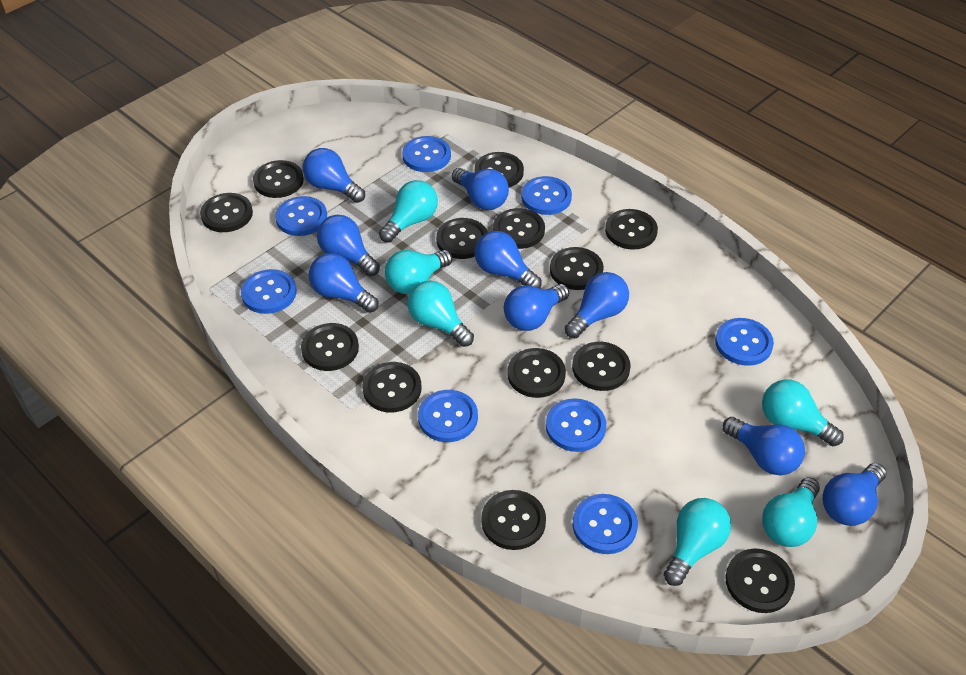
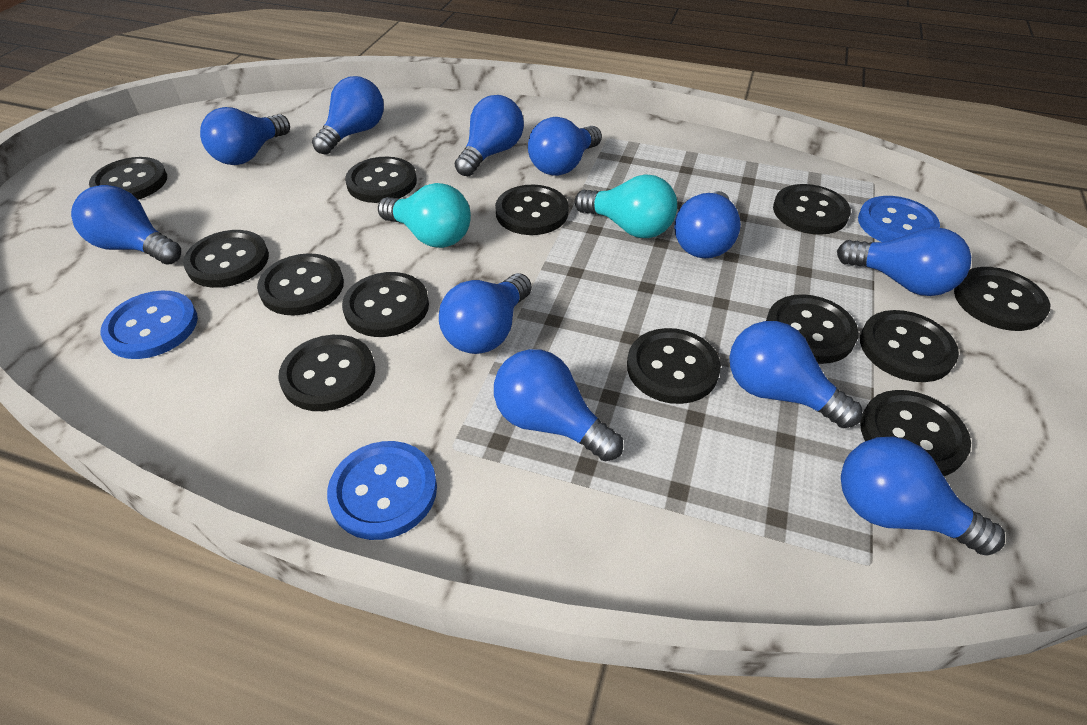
blue button: 8 -> 3
blue light bulb: 9 -> 11
turquoise light bulb: 6 -> 2

